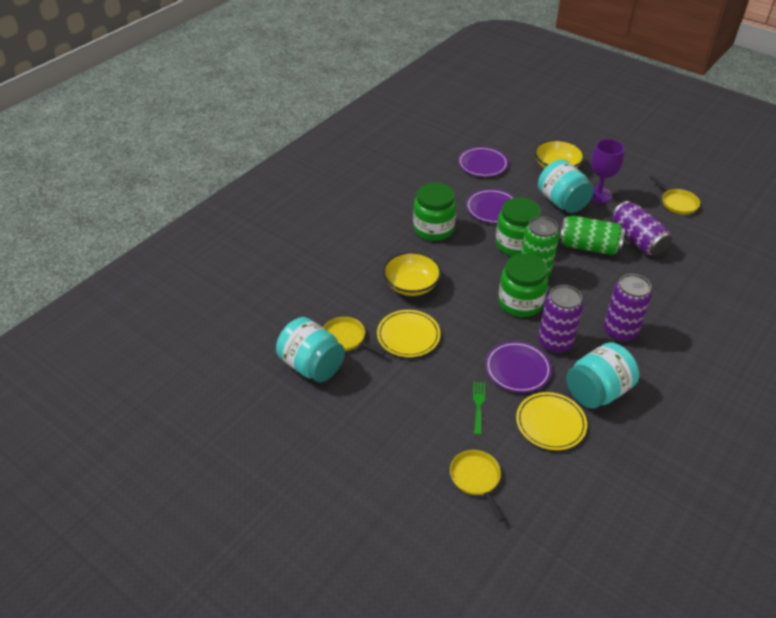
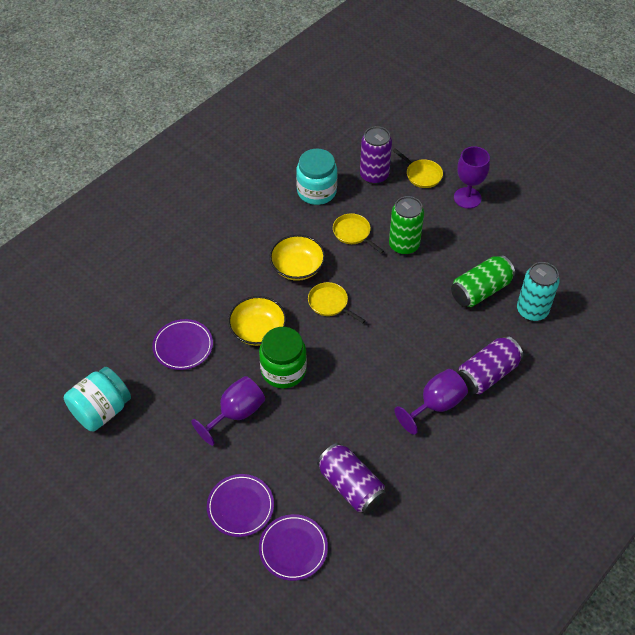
green fork: 1 -> 0
green jar: 3 -> 1
purple goblet: 1 -> 3
turquoise can: 0 -> 1
turquoise jar: 3 -> 2
yellow plate: 2 -> 0

